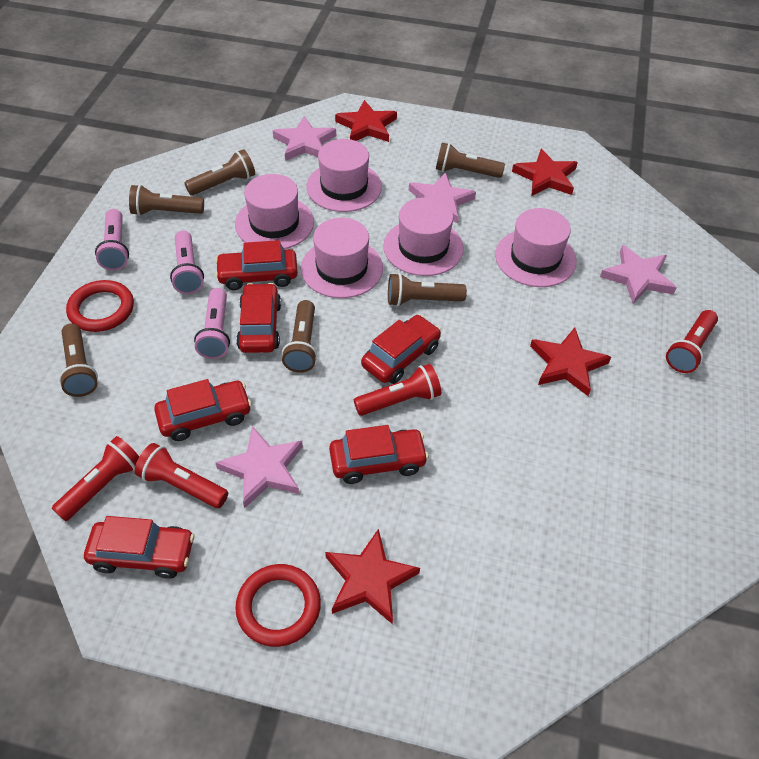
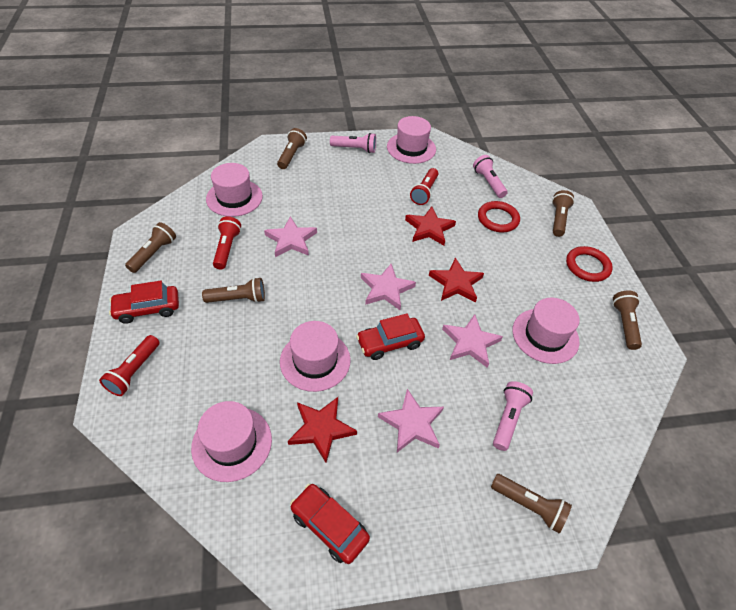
red car: 6 -> 3
red flashlight: 4 -> 3
red star: 4 -> 3

